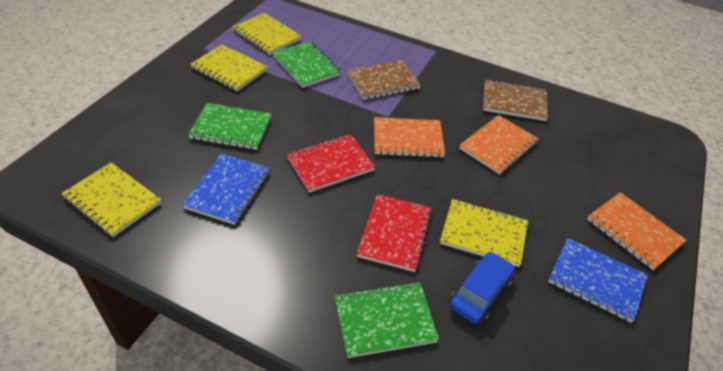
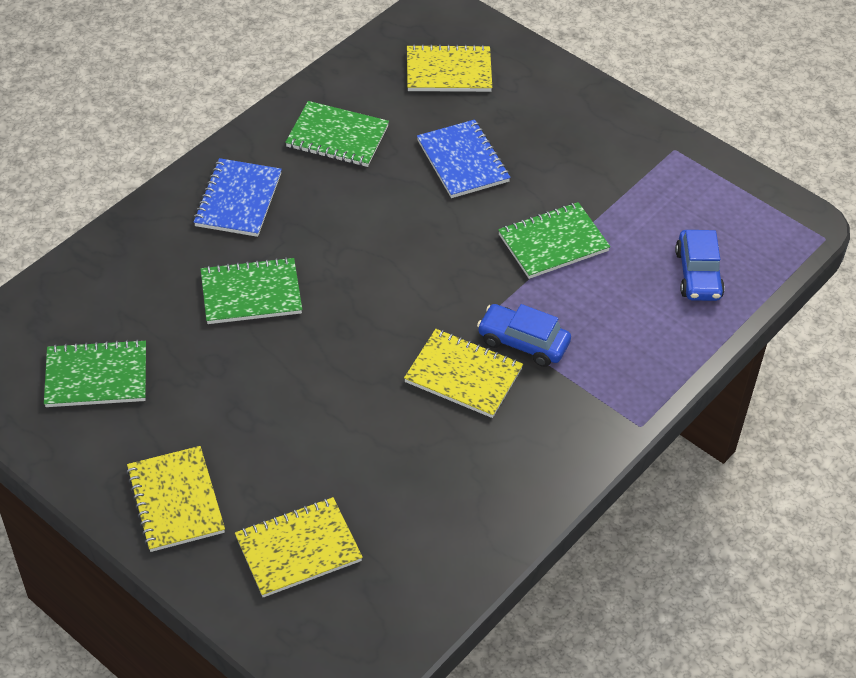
blue car: 1 -> 2
brown notebook: 2 -> 0
green notebook: 3 -> 4
orange notebook: 3 -> 0
red notebook: 2 -> 0

